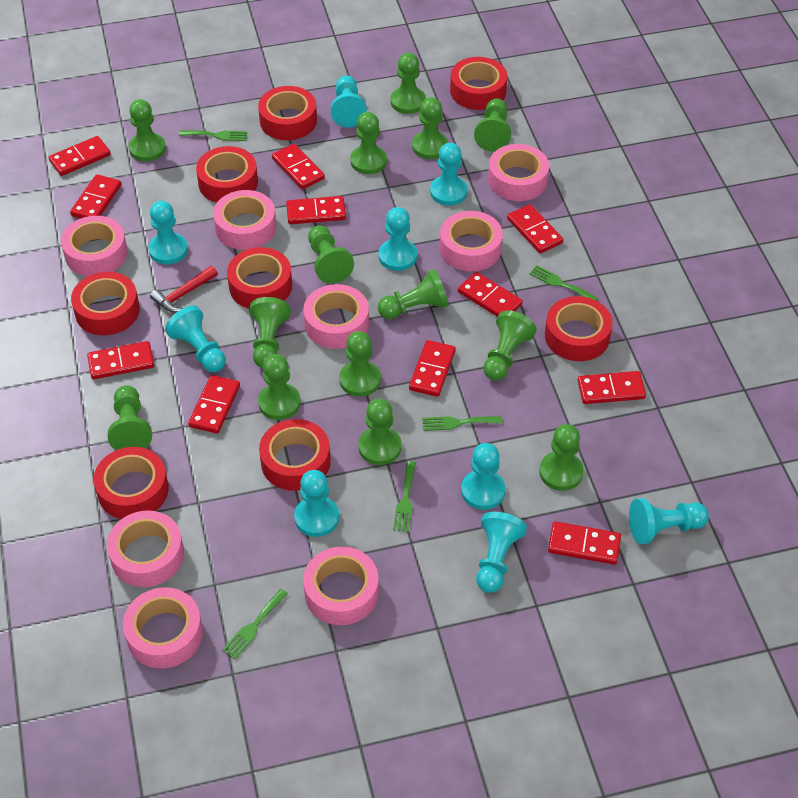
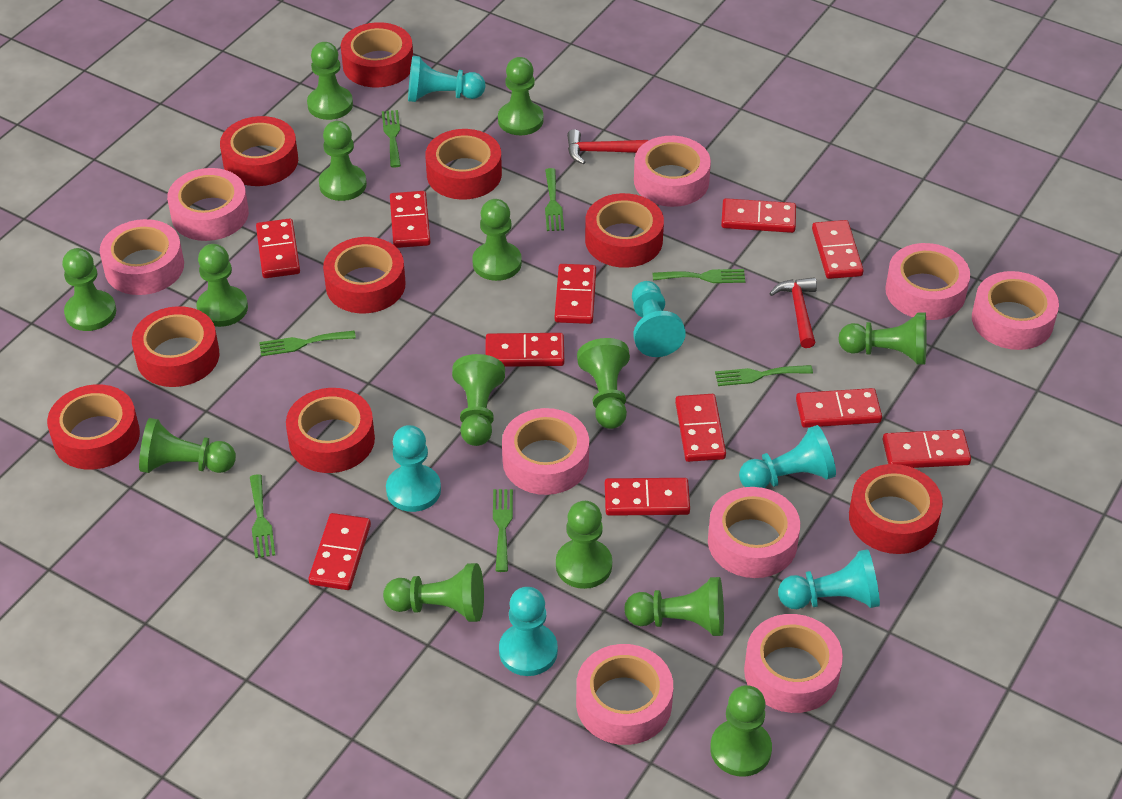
green fork: 5 -> 7
pink tape: 8 -> 9
red hammer: 1 -> 2
red tape: 8 -> 9
turquoise pawn: 9 -> 6

